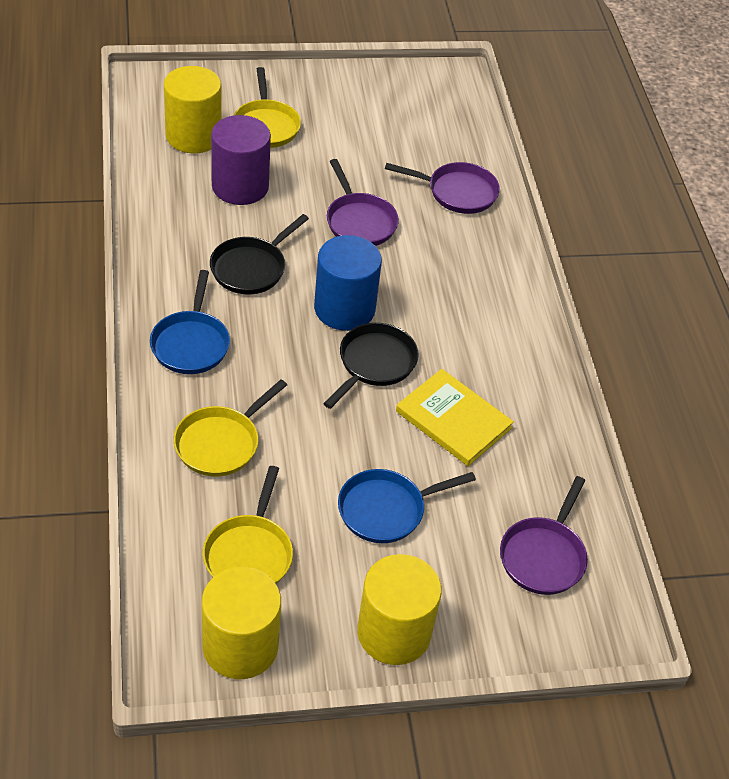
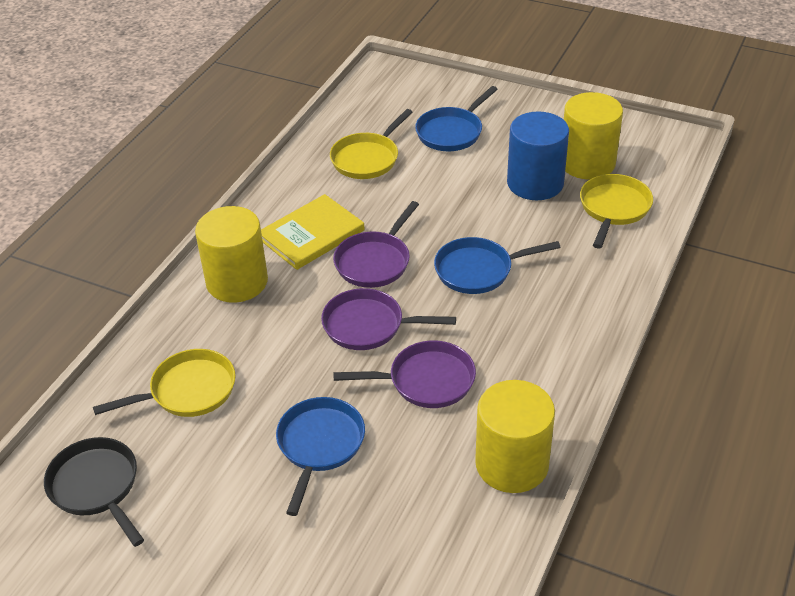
black pan: 2 -> 1
blue pan: 2 -> 3
purple cylinder: 1 -> 0

